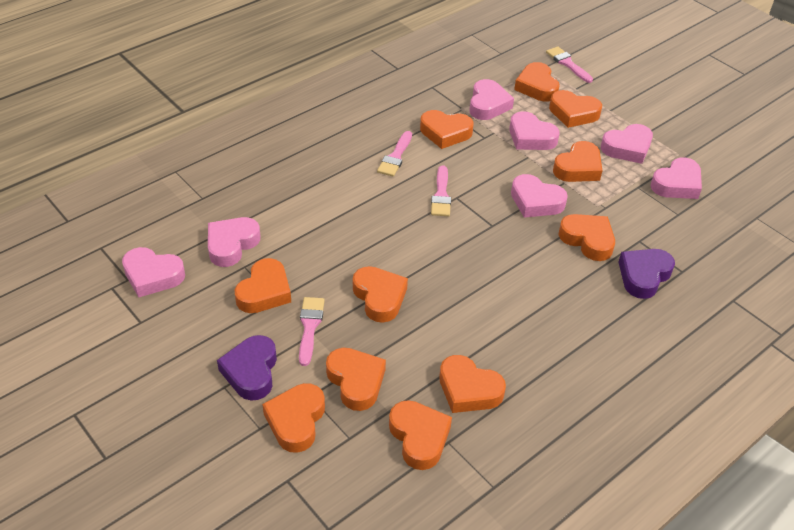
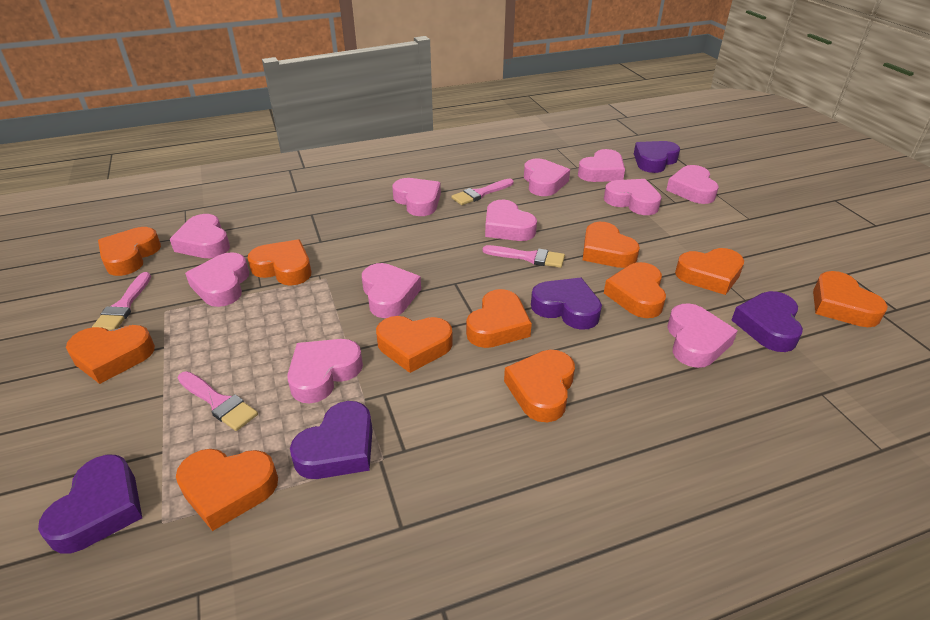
pink heart: 7 -> 11
purple heart: 2 -> 5

